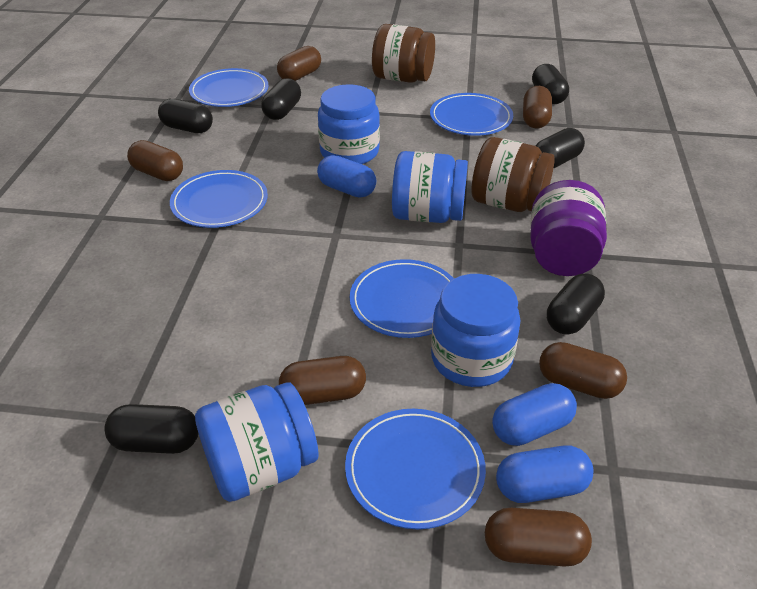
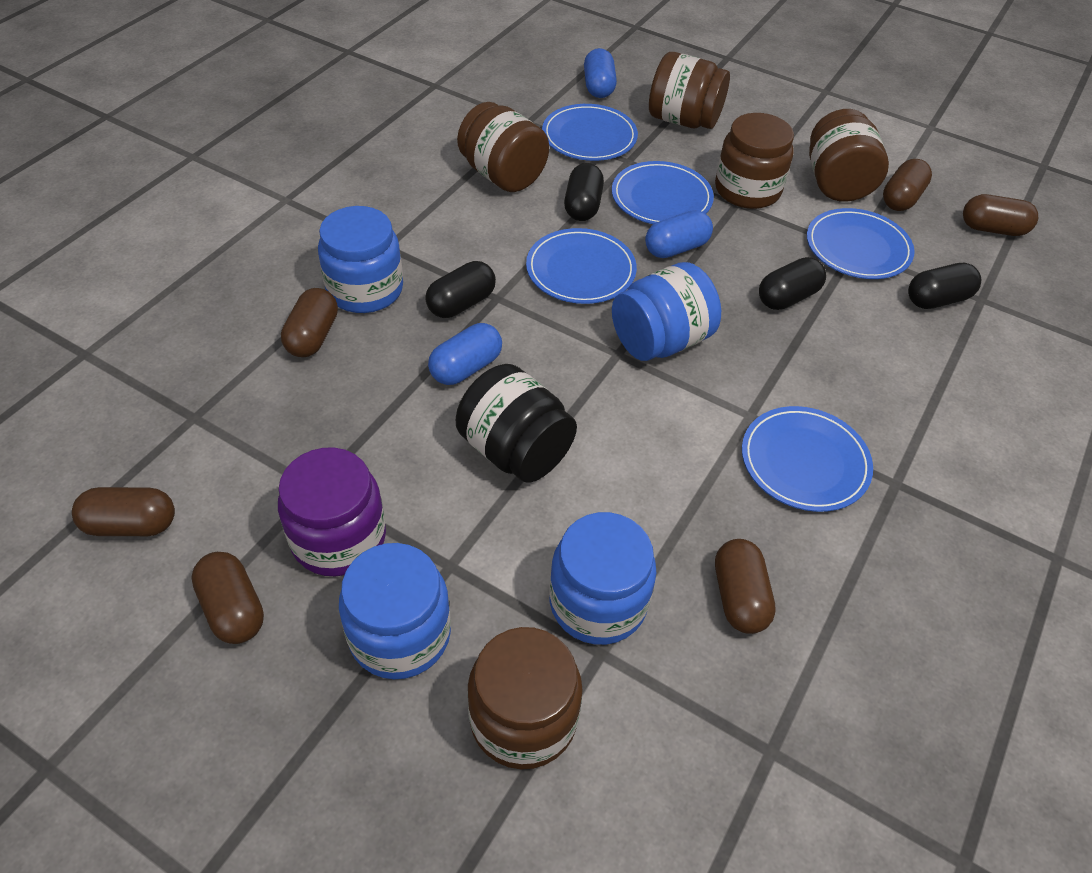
black capsule: 6 -> 4
black jar: 0 -> 1
brown jar: 2 -> 5

